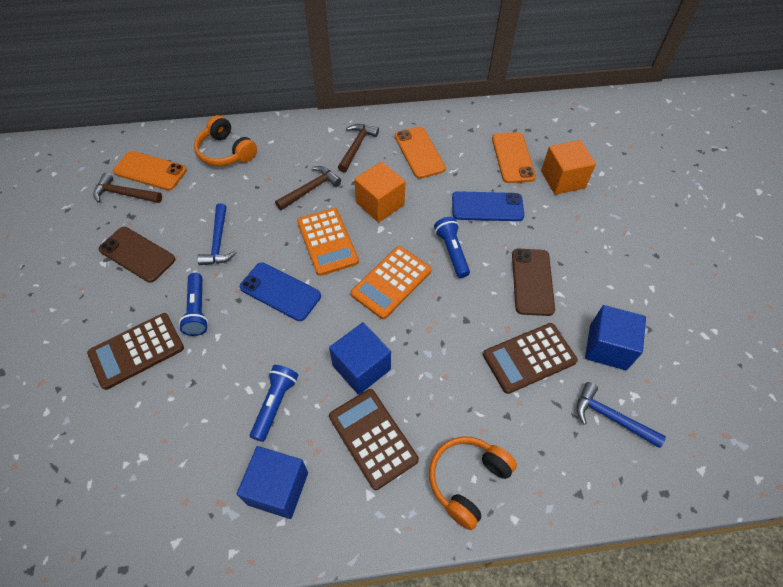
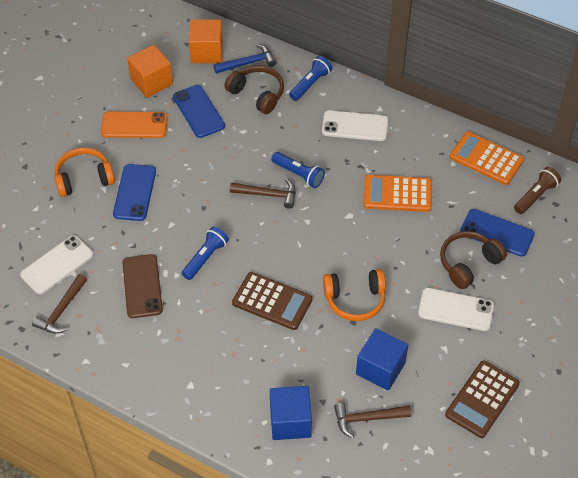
blue cube: 3 -> 2
blue hammer: 2 -> 1
blue phone: 2 -> 3
brown calculator: 3 -> 2
brown flashlight: 0 -> 1
brown headphones: 0 -> 2
brown phone: 2 -> 1
orange phone: 3 -> 1
white phone: 0 -> 3

